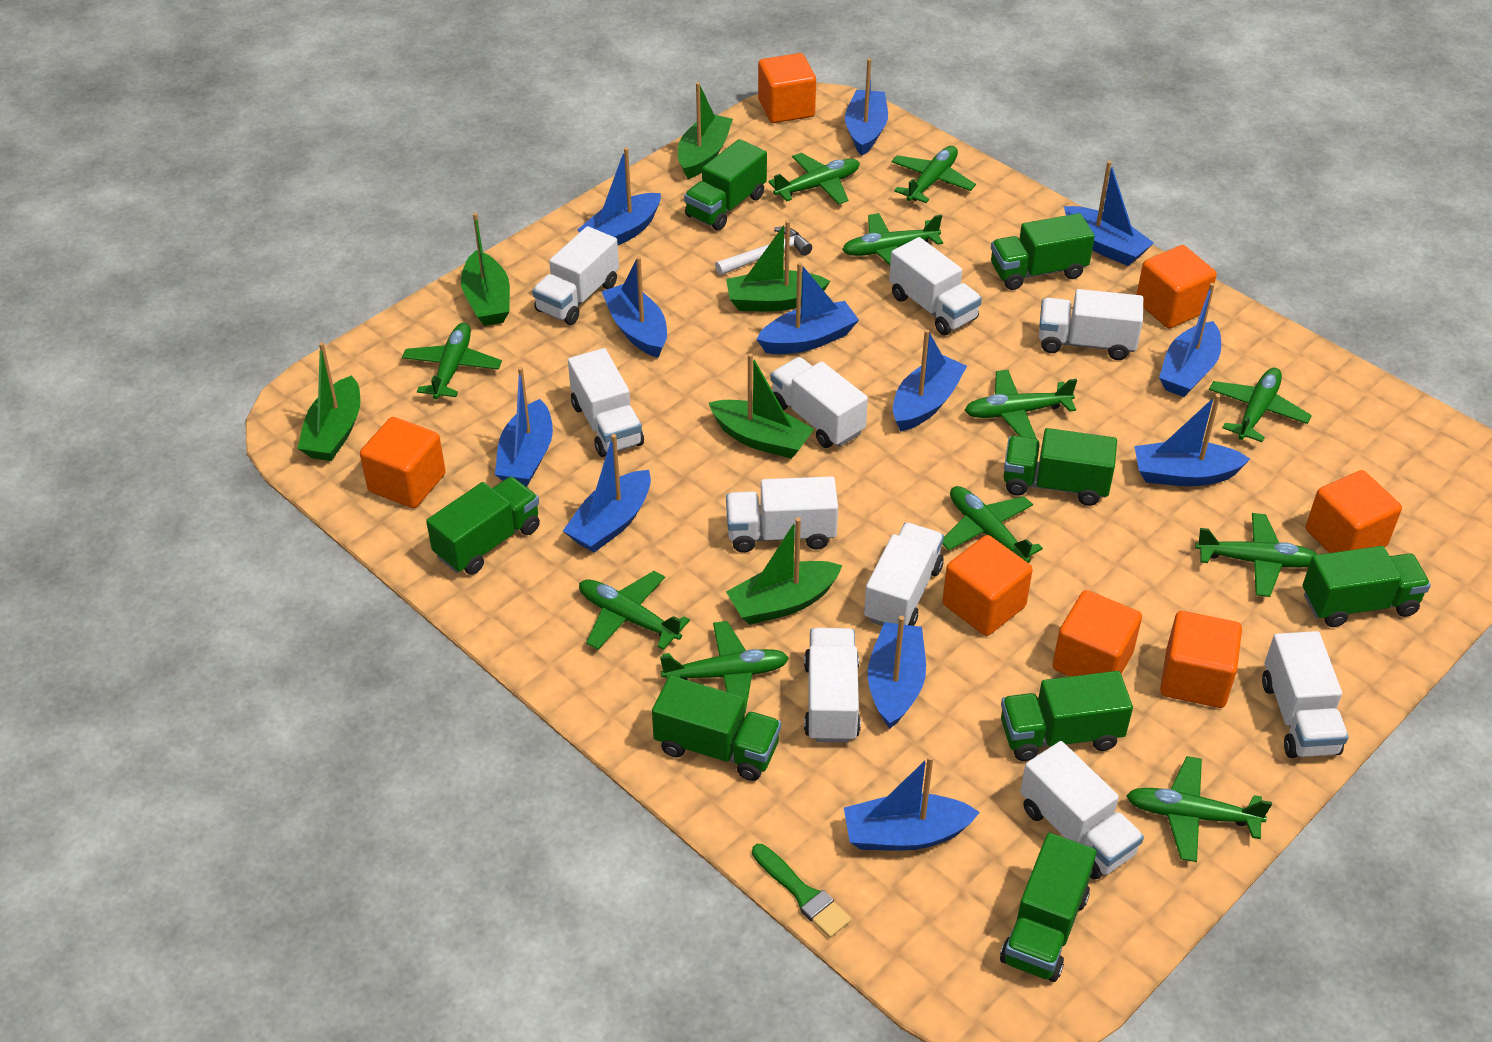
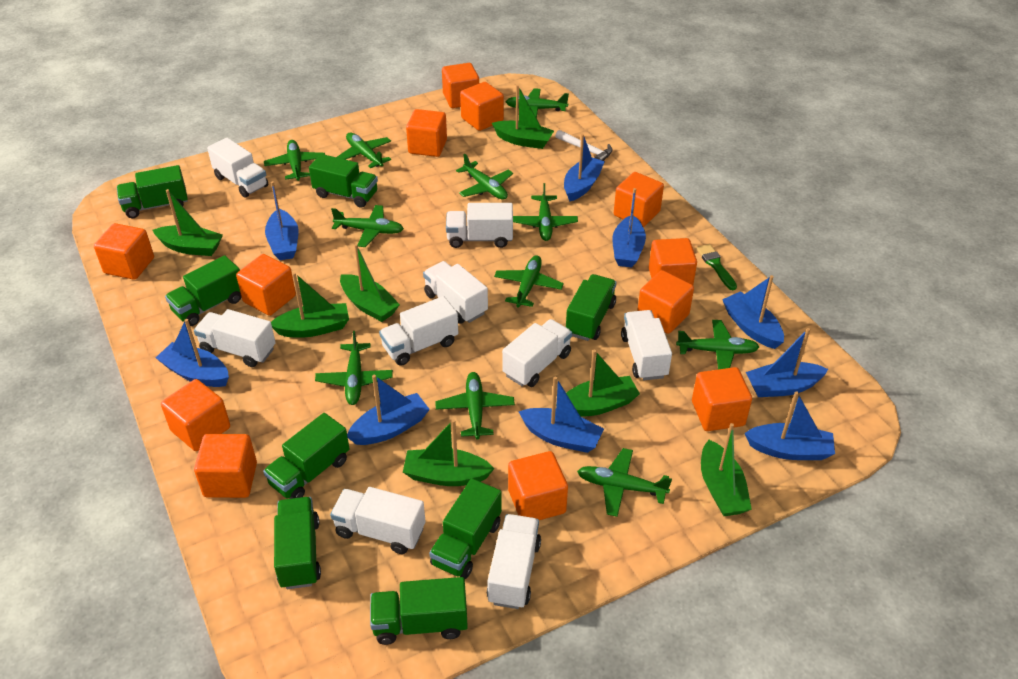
blue boat: 12 -> 9
green boat: 6 -> 7
orange cube: 7 -> 12
white truck: 10 -> 9

